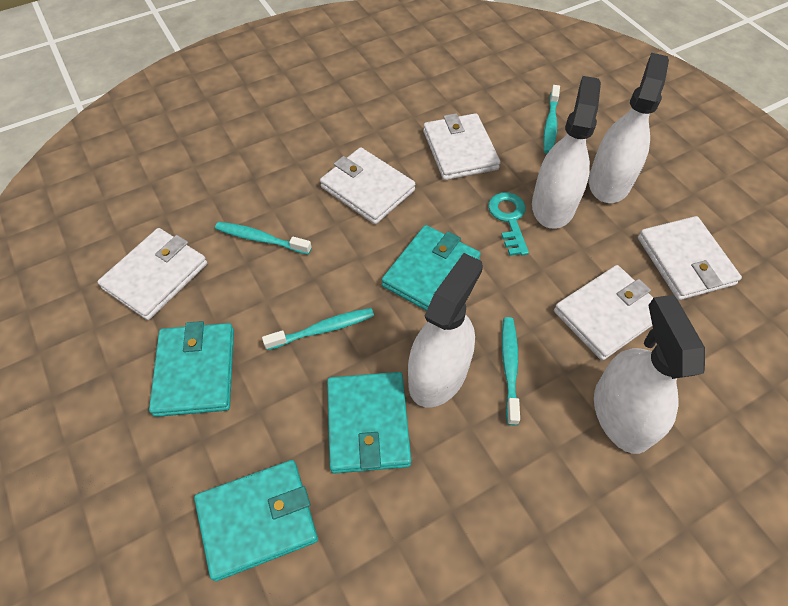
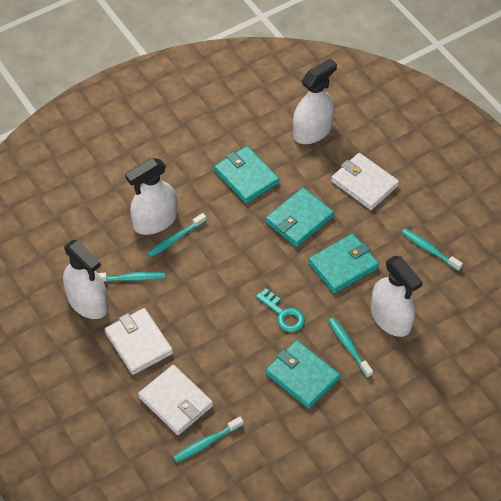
turquoise toothbrush: 4 -> 5
white wallet: 5 -> 3

